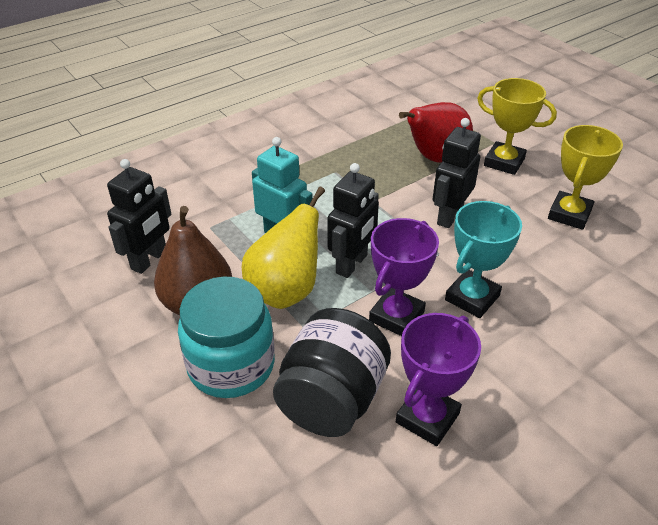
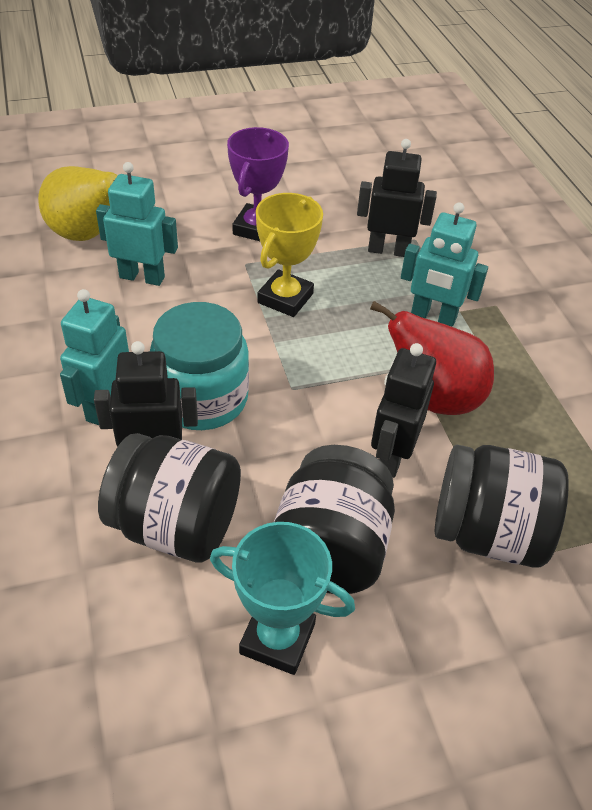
black jar: 1 -> 3
brown pear: 1 -> 0
purple trophy: 2 -> 1
turquoise robot: 1 -> 3
yellow trophy: 2 -> 1

